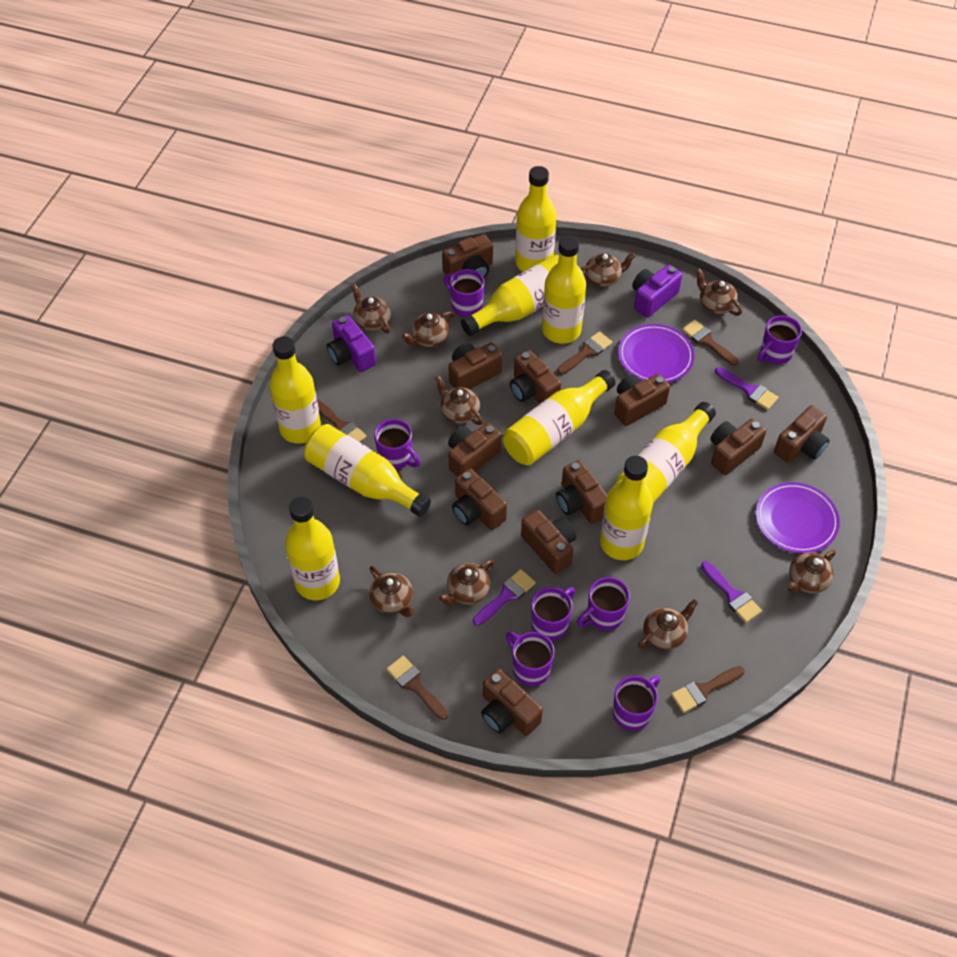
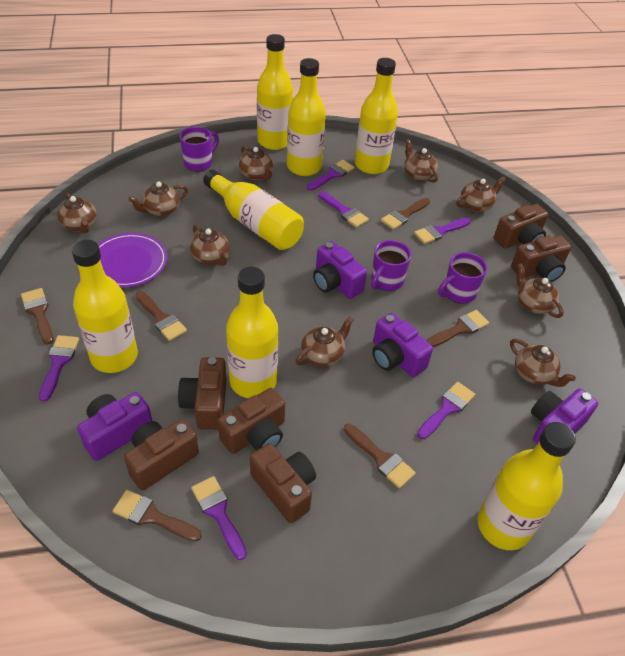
brown brush: 5 -> 6
brown camera: 11 -> 6
purple brush: 3 -> 6
purple camera: 2 -> 4
purple mug: 7 -> 3
purple plate: 2 -> 1
yellow bottle: 9 -> 7

